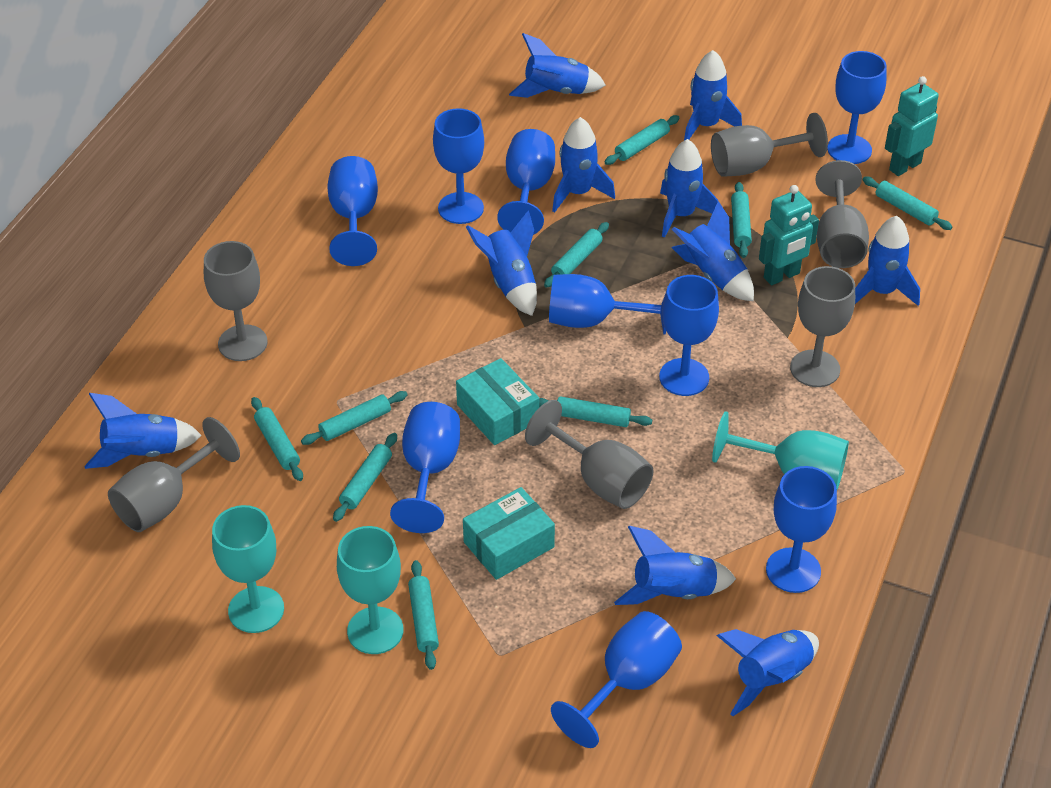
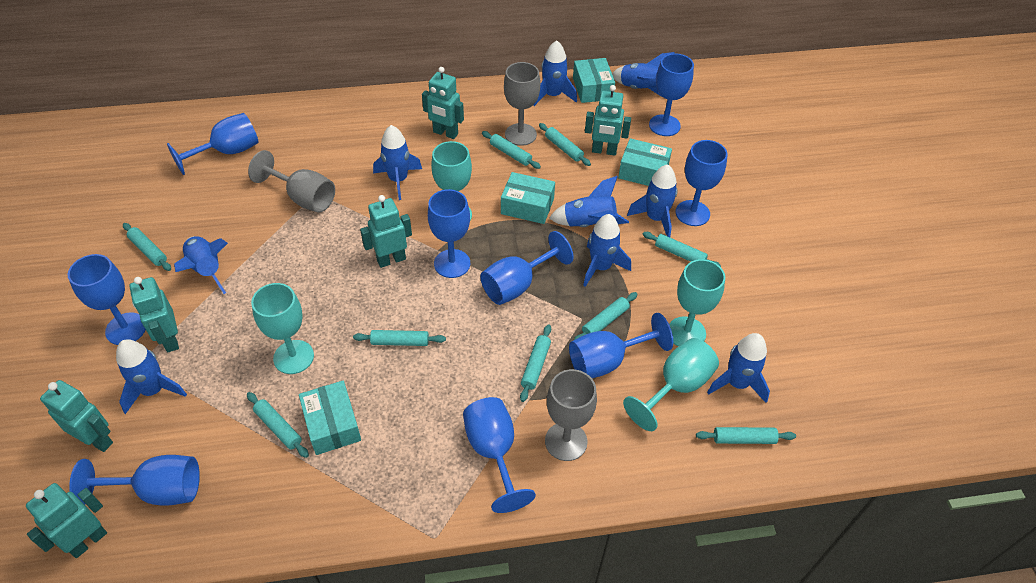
blue rocket: 10 -> 9
grey goblet: 6 -> 3
turquoise box: 2 -> 4
turquoise goblet: 3 -> 4
turquoise robot: 2 -> 6

